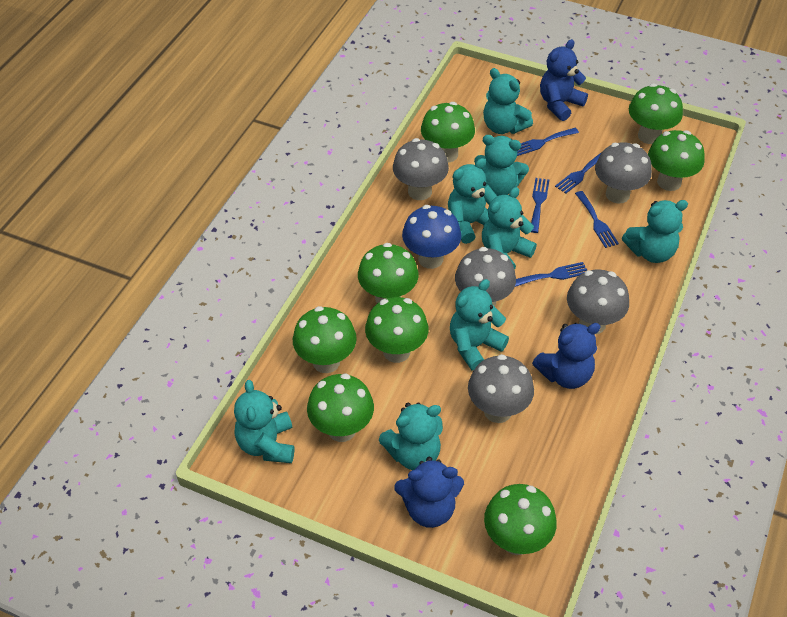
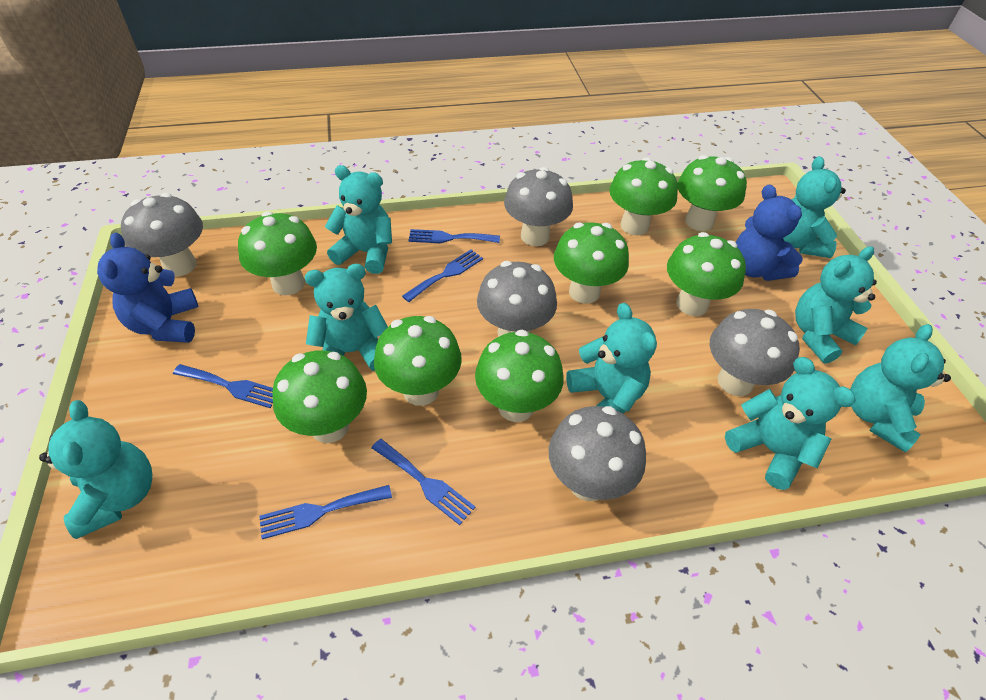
blue mushroom: 1 -> 0
blue teddy bear: 3 -> 2

